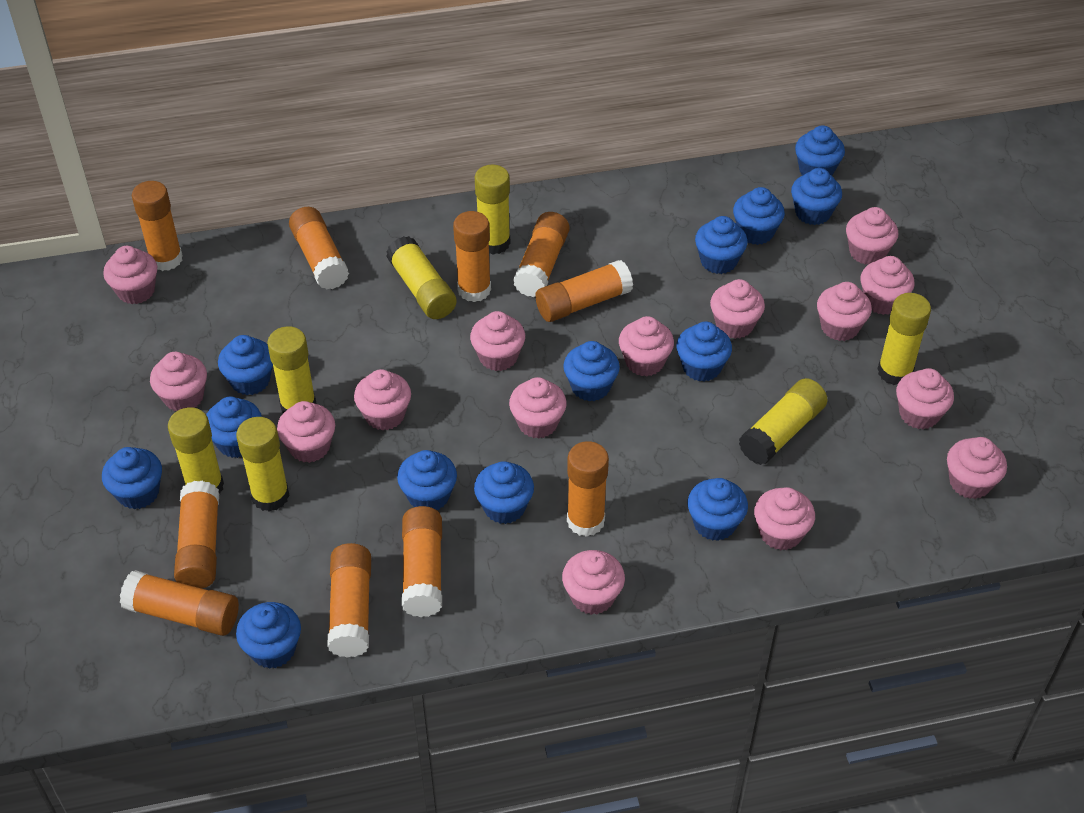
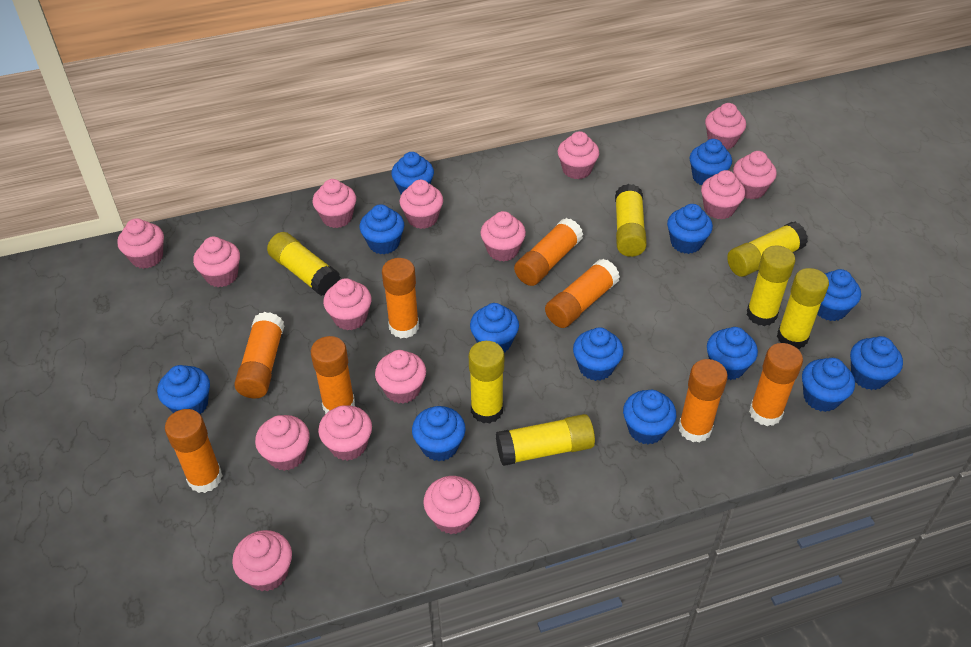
orange glue stick: 10 -> 8

